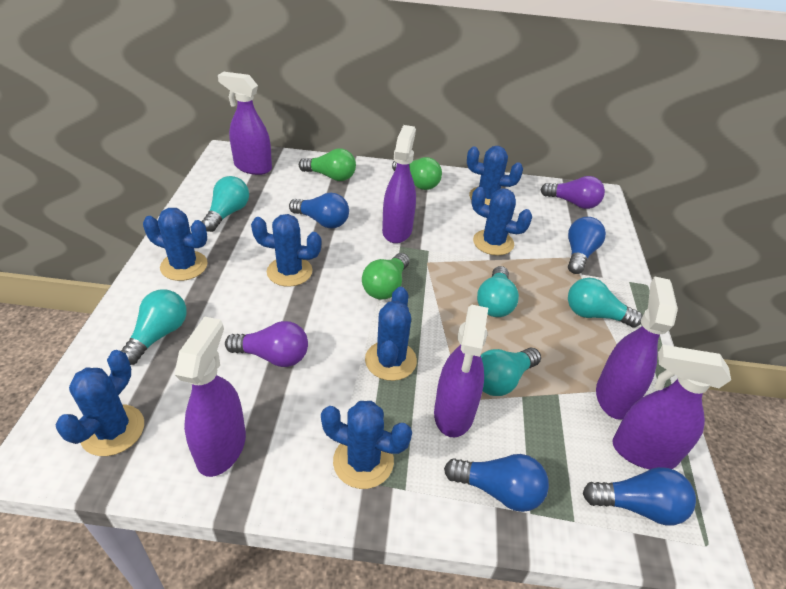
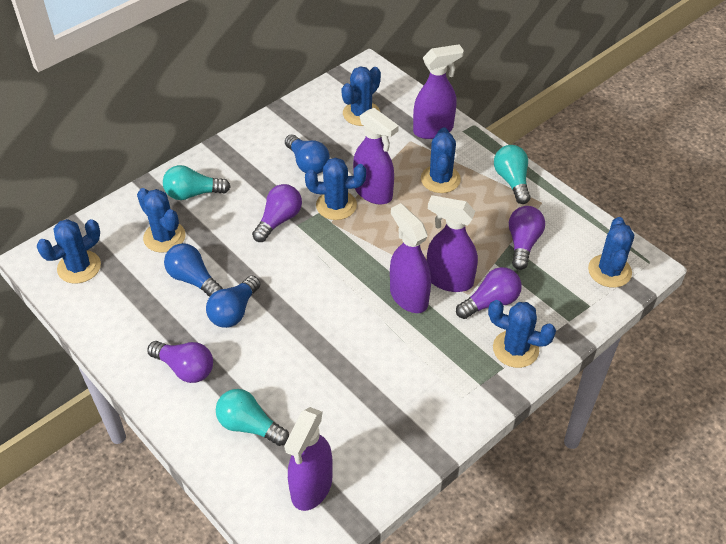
blue light bulb: 4 -> 3
green light bulb: 3 -> 0
purple light bulb: 2 -> 4
purple spray bottle: 6 -> 5
turquoise light bulb: 5 -> 3

